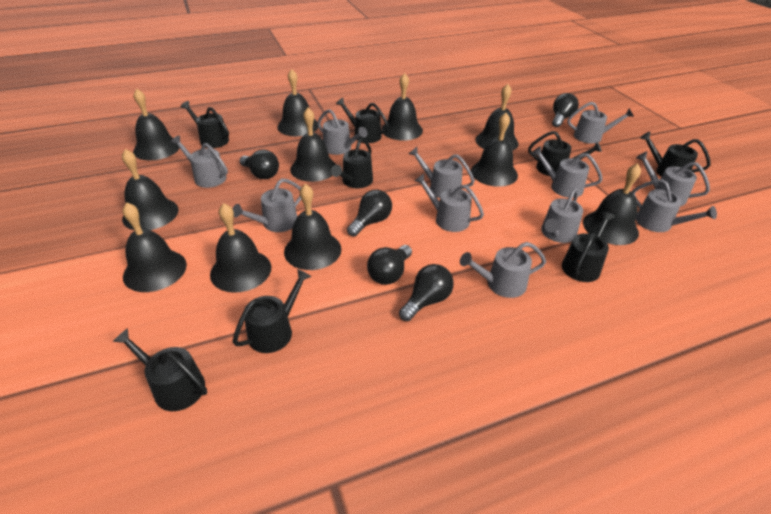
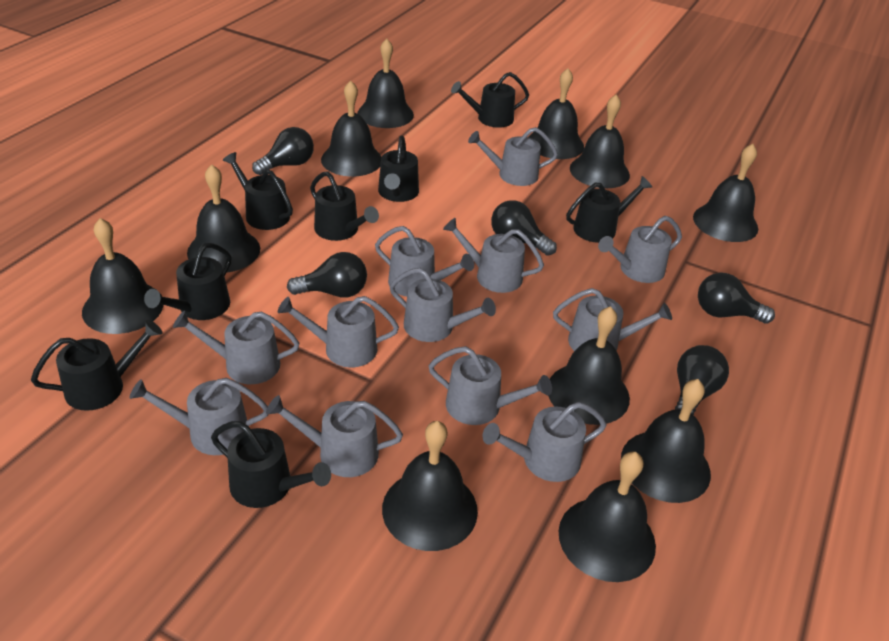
grey watering can: 11 -> 12

